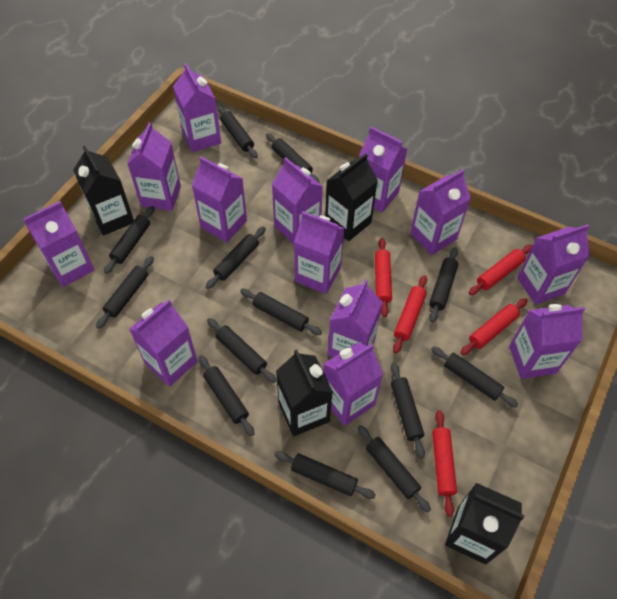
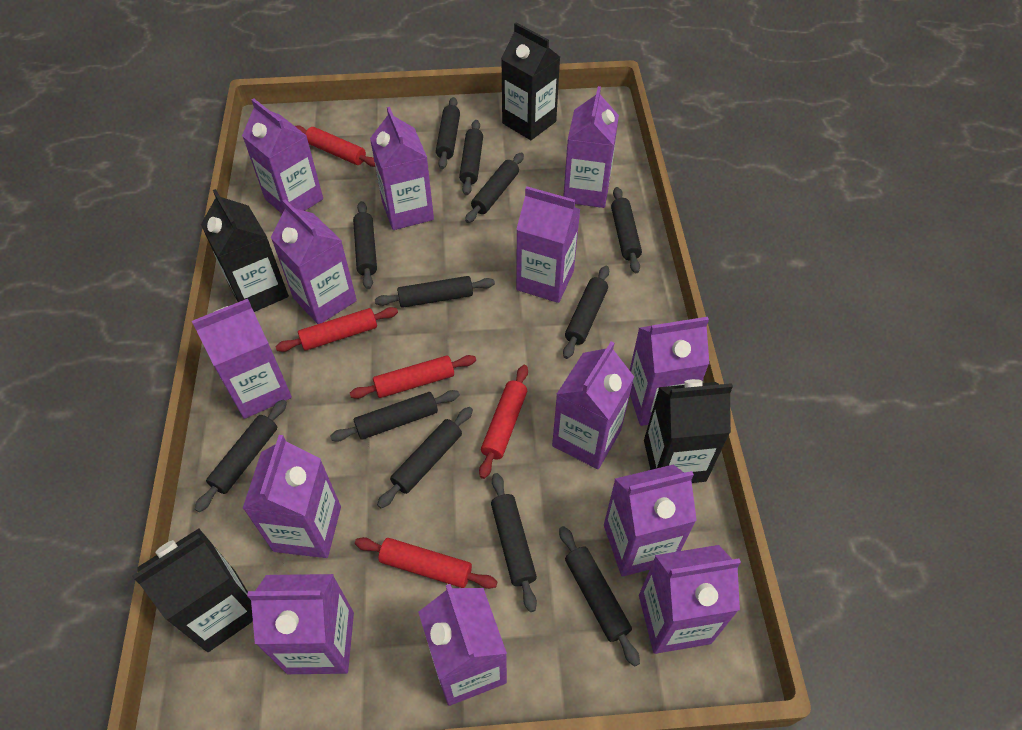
black rolling pin: 13 -> 12

